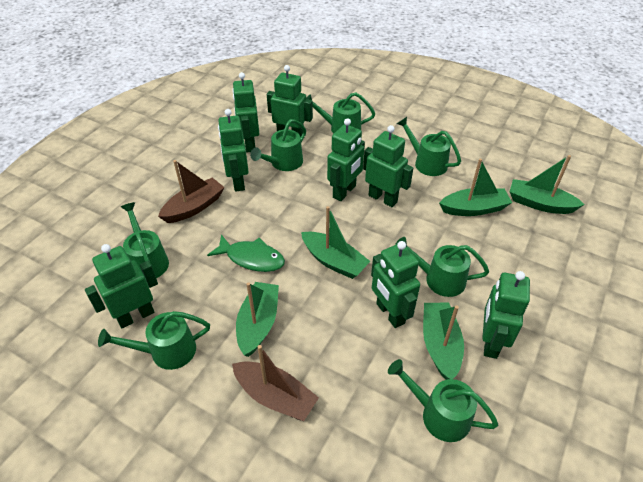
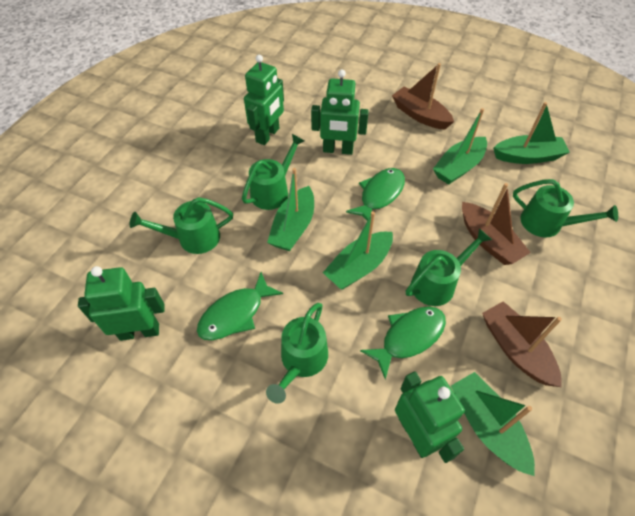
brown boat: 2 -> 3
green fish: 1 -> 3
green robot: 8 -> 4
green watering can: 7 -> 5

